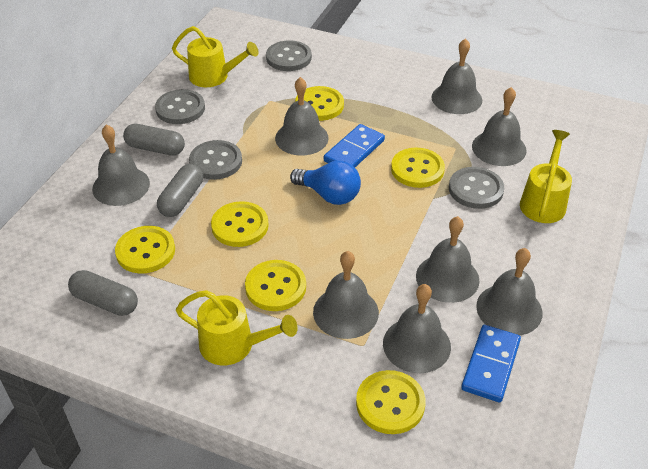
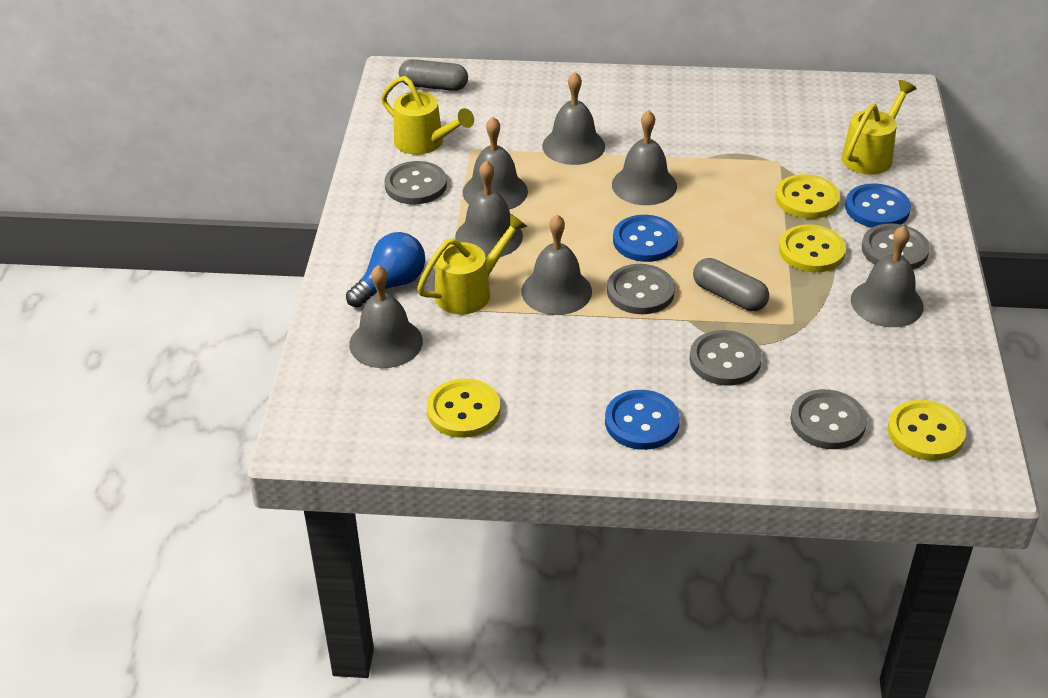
blue button: 0 -> 3
blue domino: 2 -> 0
grey bell: 8 -> 7
grey button: 4 -> 5
grey capsule: 3 -> 2
yellow button: 6 -> 4

